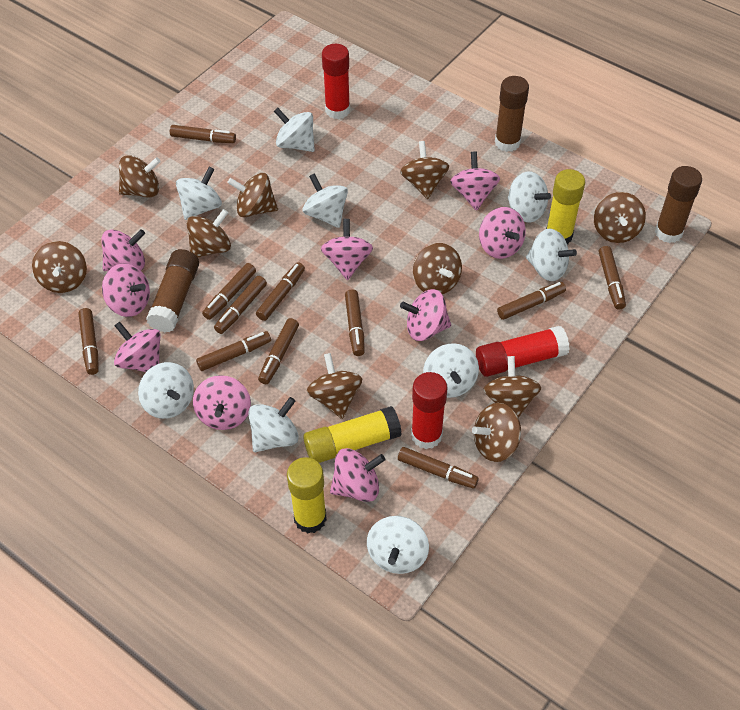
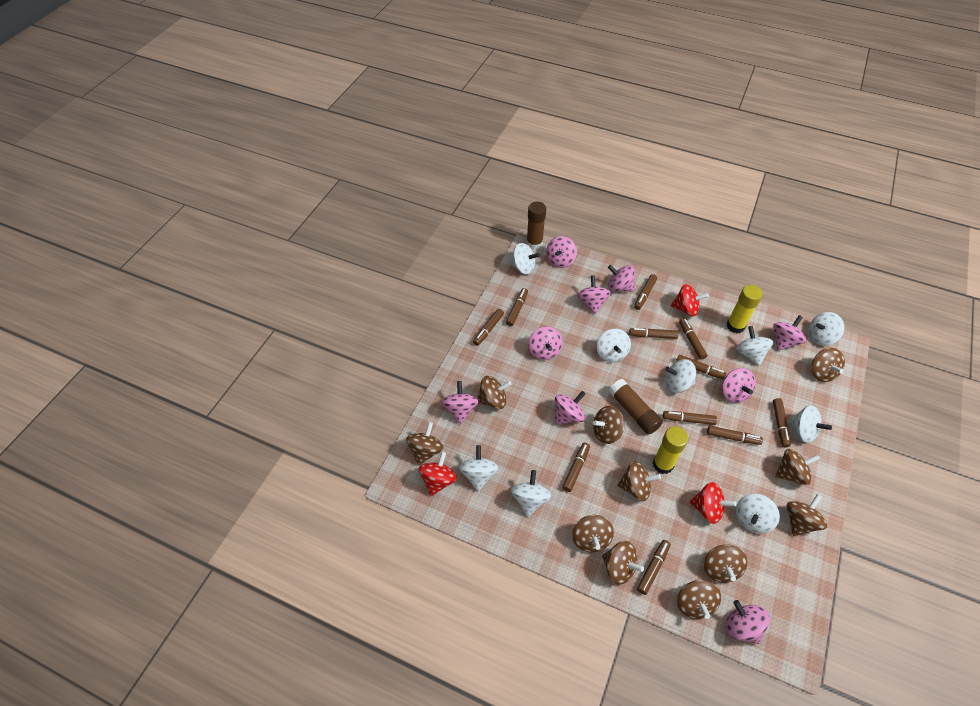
brown glue stick: 3 -> 2
brown spinning top: 10 -> 11
red glue stick: 3 -> 0
red spinning top: 0 -> 3
yellow glue stick: 3 -> 2

